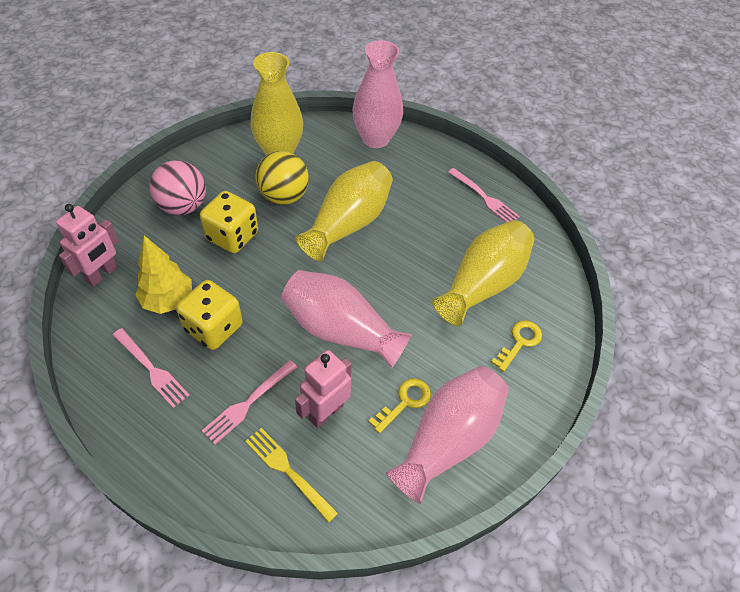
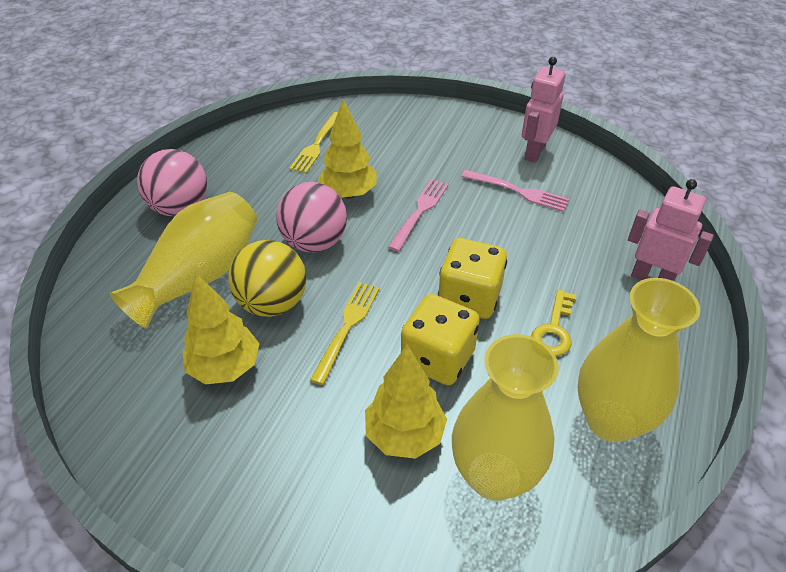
pink ball: 1 -> 2
pink fork: 3 -> 2
pink vase: 3 -> 0
yellow fork: 1 -> 2
yellow key: 2 -> 1
yellow tree: 1 -> 3

